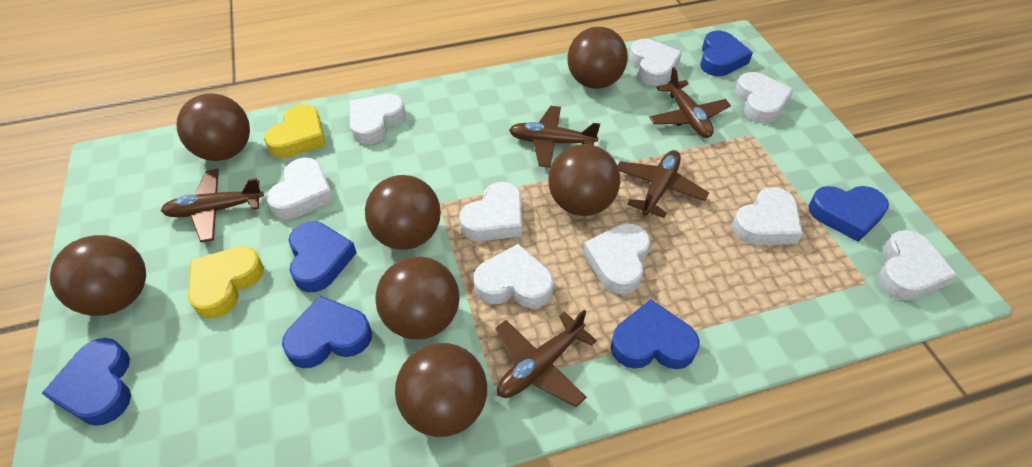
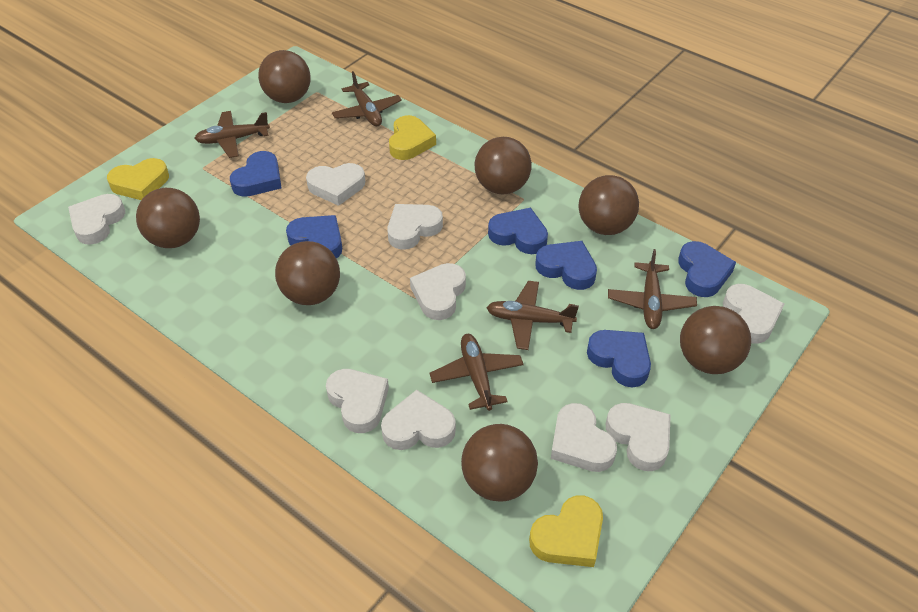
yellow heart: 2 -> 3

